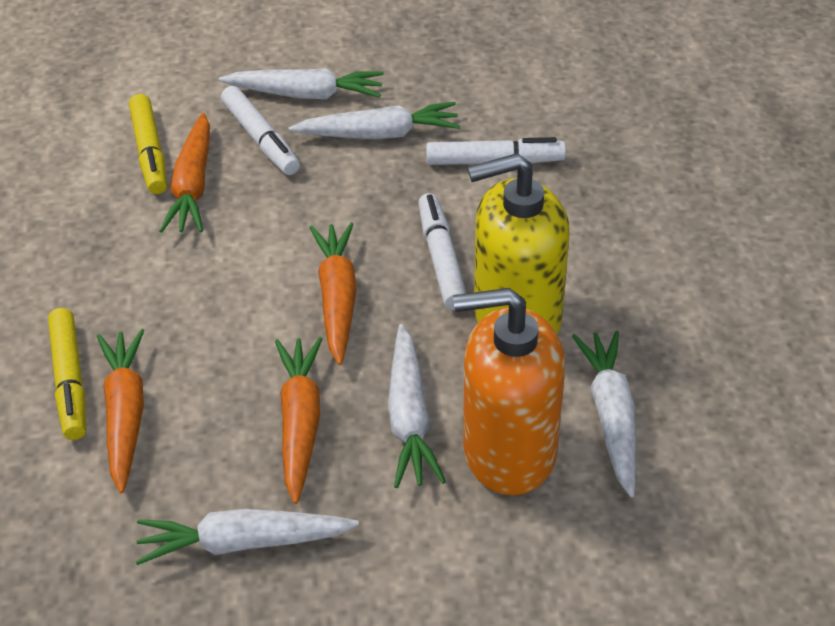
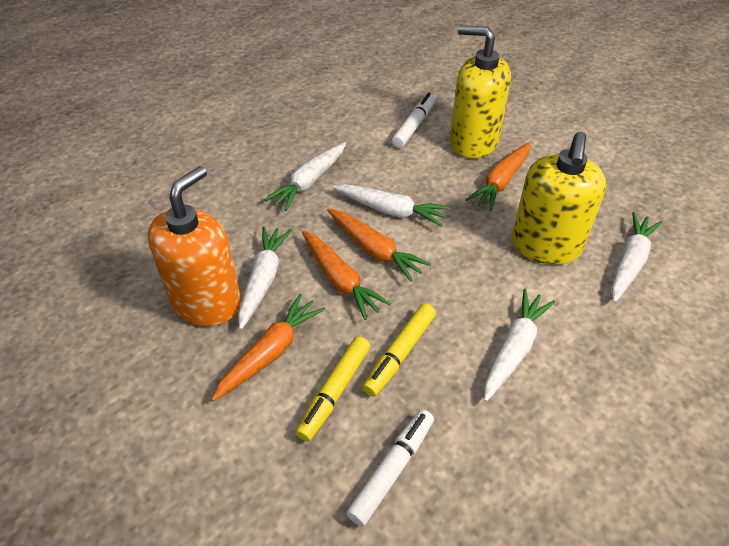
white marker: 3 -> 2
yellow soap dispenser: 1 -> 2

